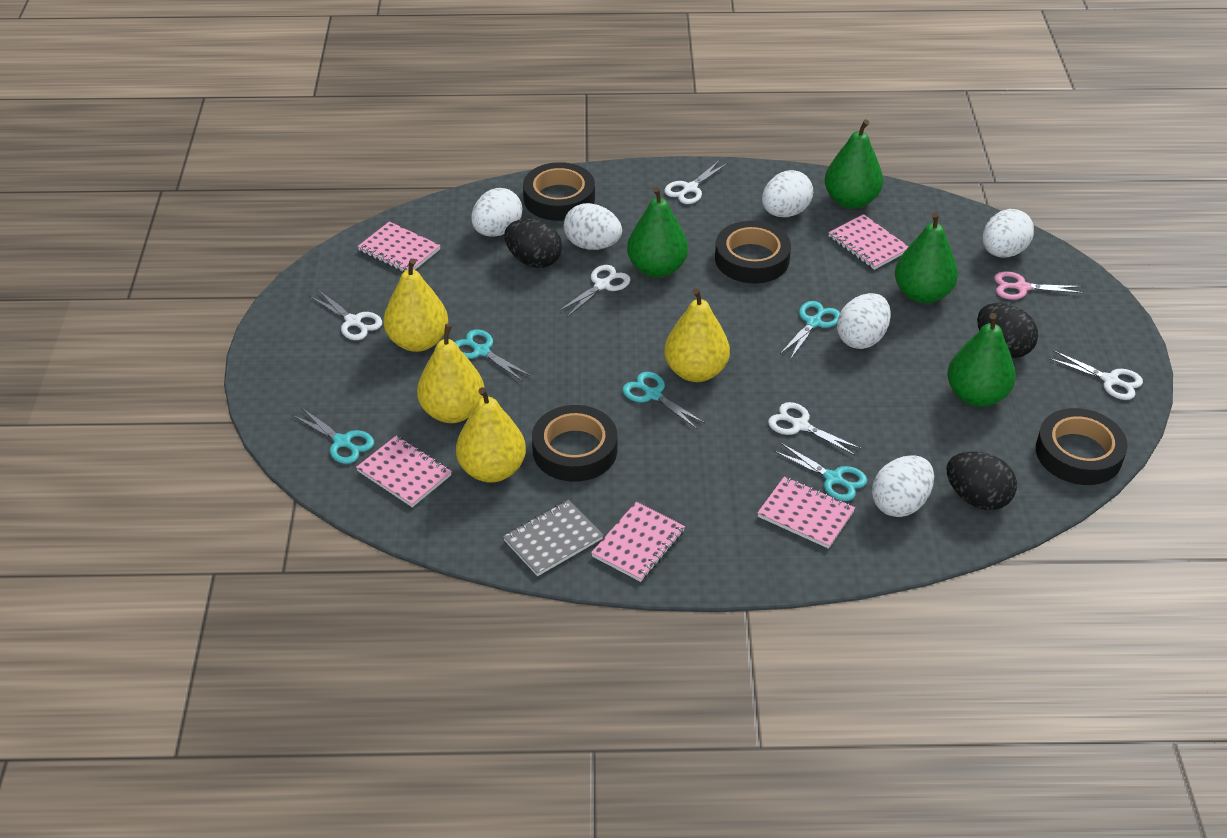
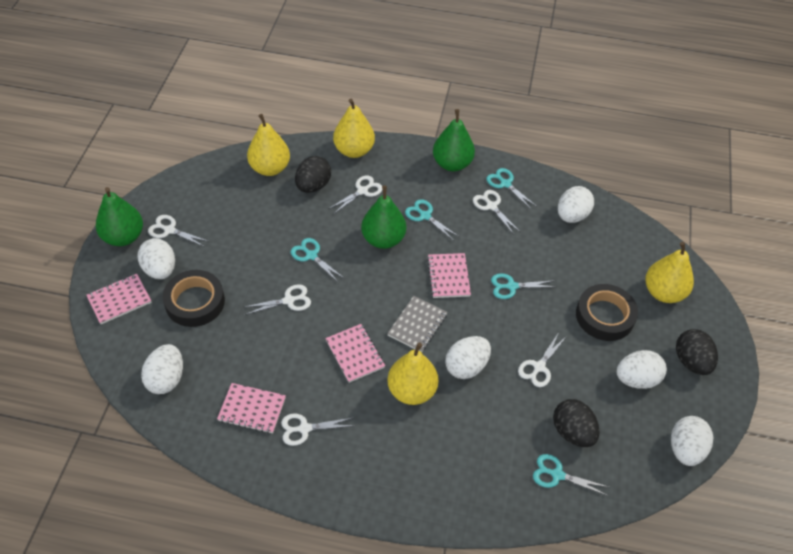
black tape: 4 -> 2
green pear: 4 -> 3
pink notebook: 5 -> 4
pink scissors: 1 -> 0
white scissors: 5 -> 6

